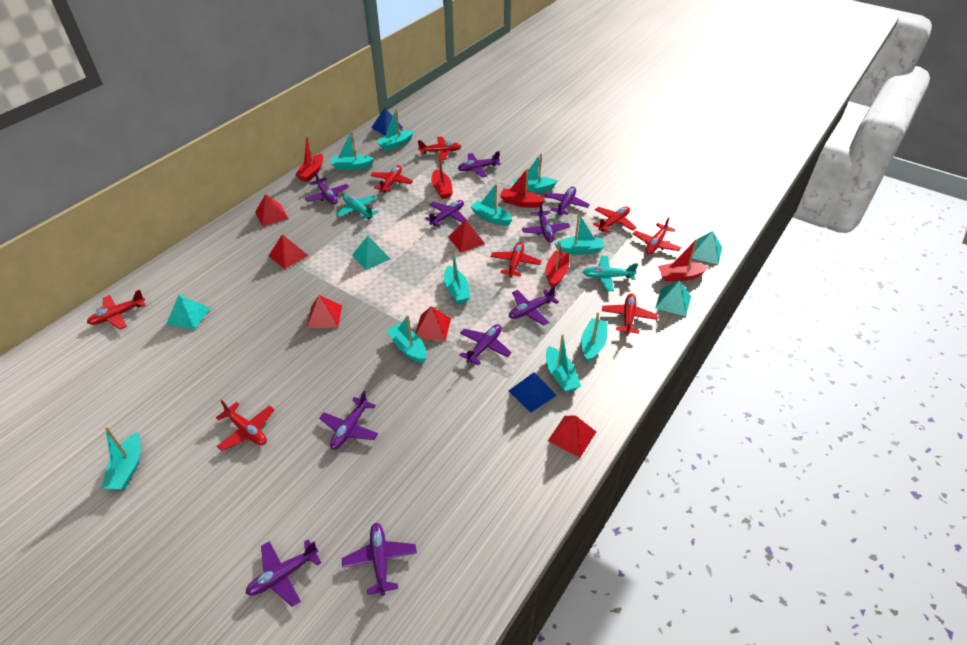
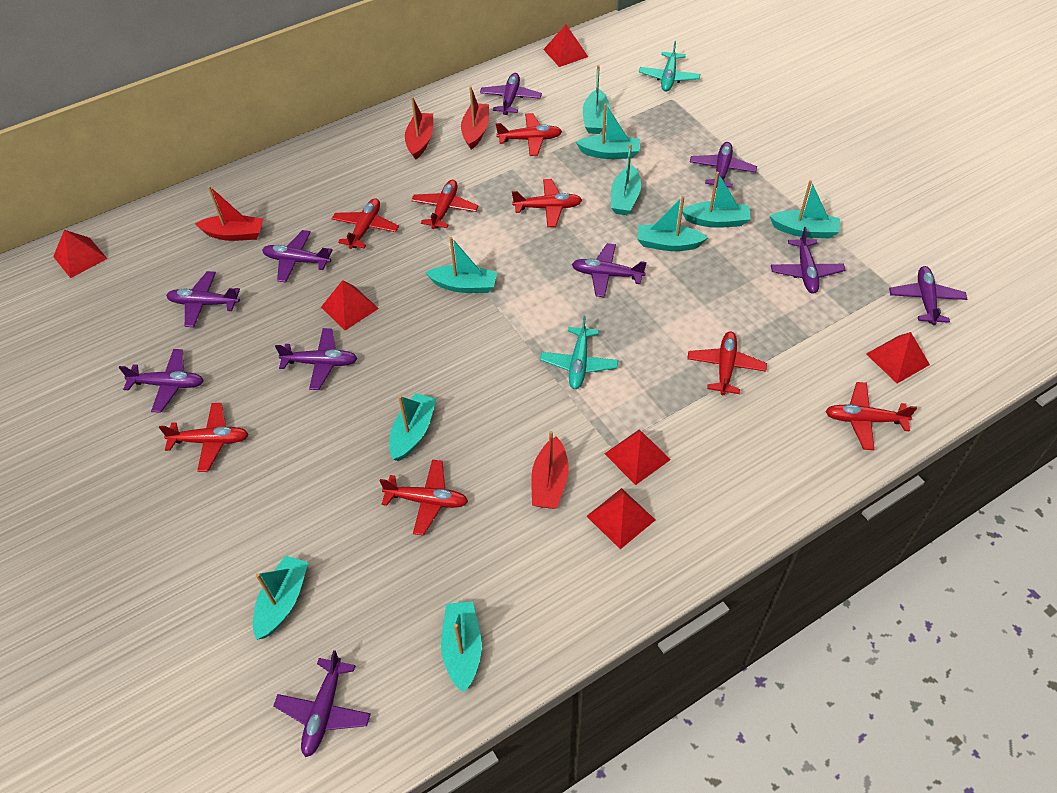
blue pyramid: 2 -> 0
red boat: 5 -> 4
turquoise pyramid: 4 -> 0

